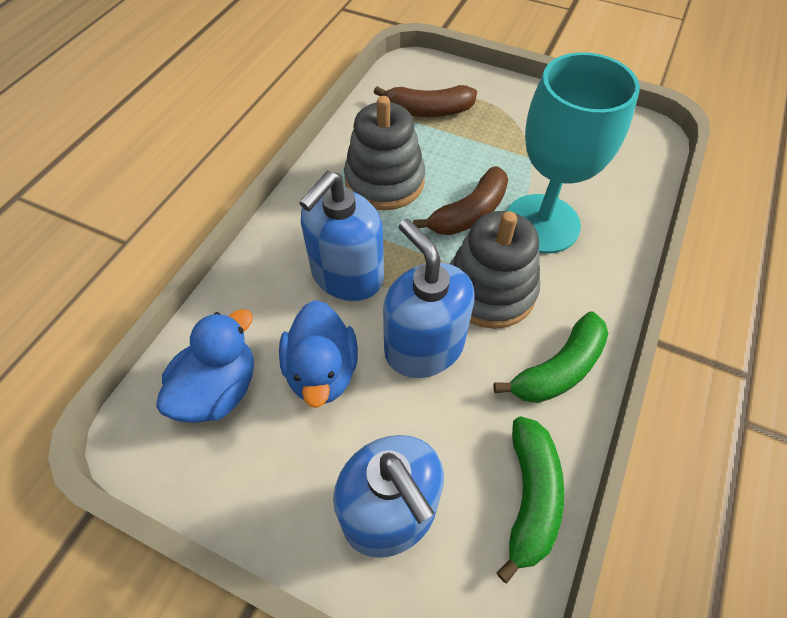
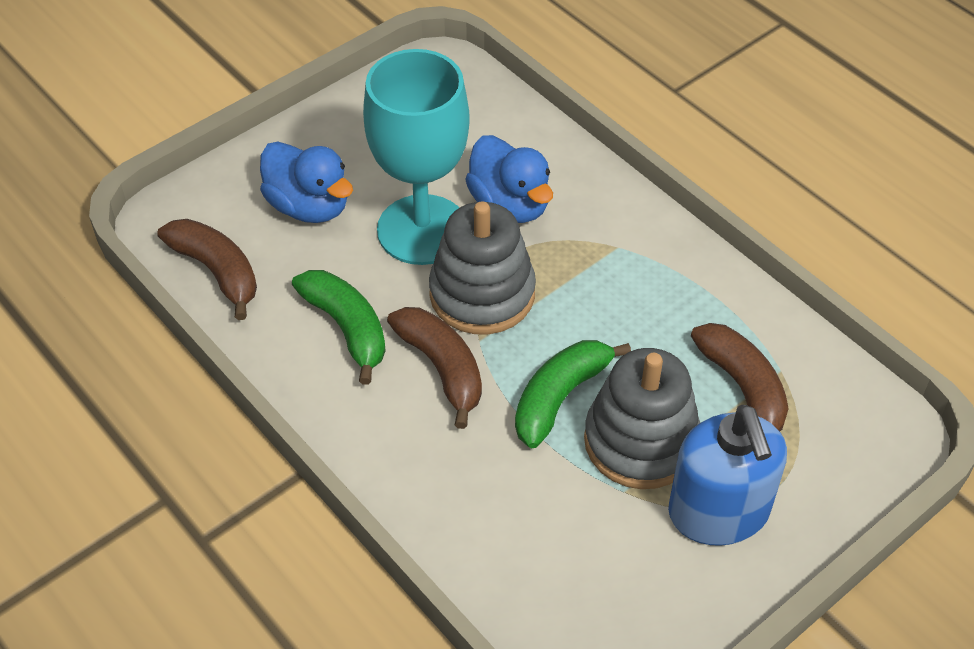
blue soap dispenser: 3 -> 1
brown banana: 2 -> 3

